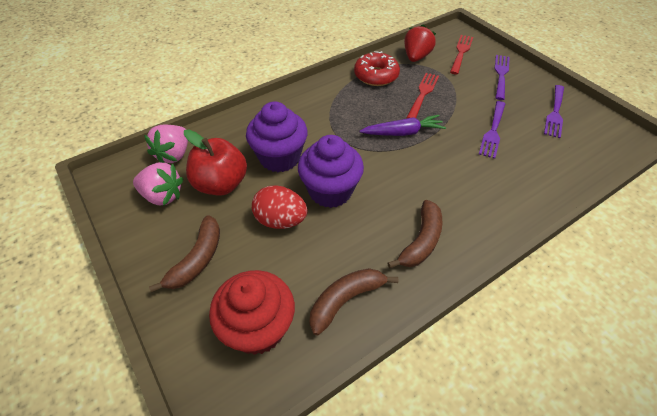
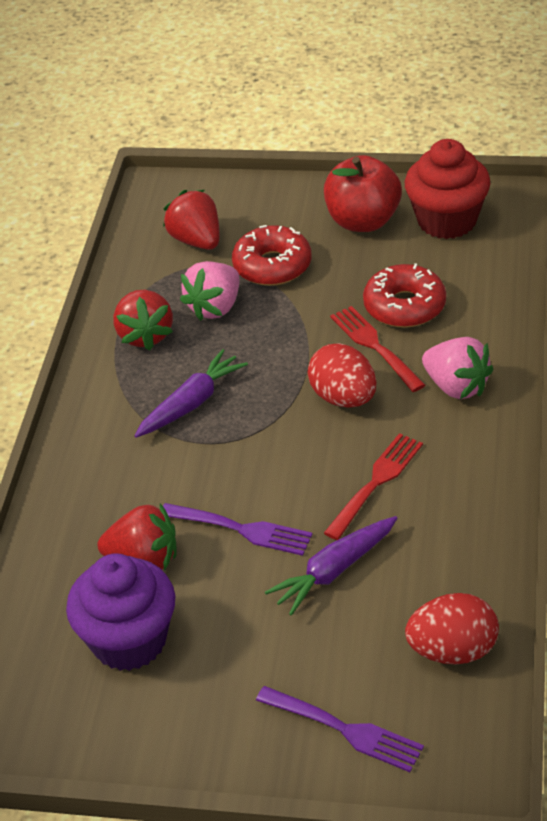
brown banana: 3 -> 0
purple carrot: 1 -> 2
purple cupcake: 2 -> 1
purple fork: 3 -> 2
red donut: 1 -> 2
red egg: 1 -> 2
red strawberry: 1 -> 3

